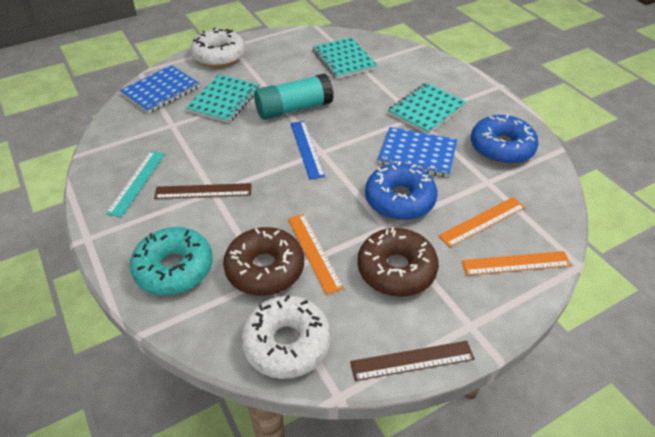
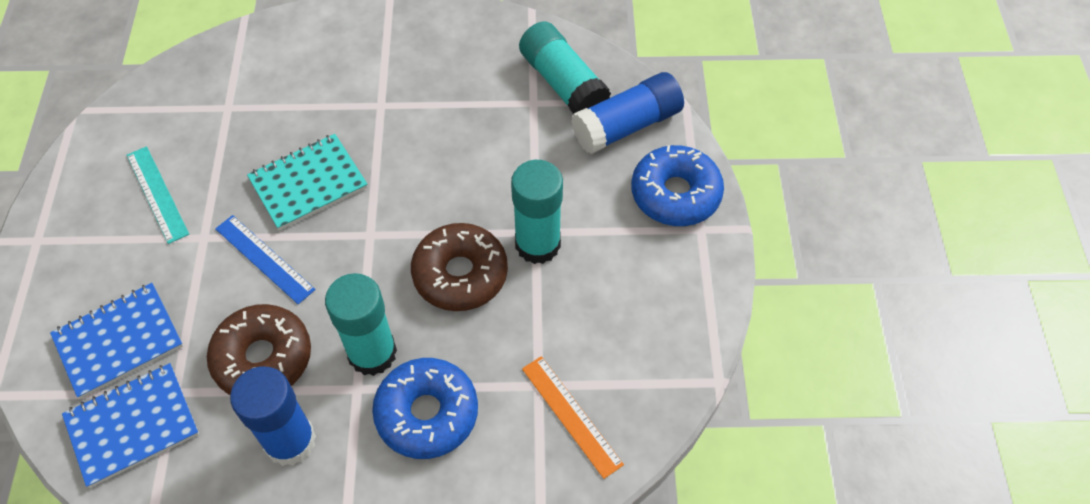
blue glue stick: 0 -> 2
brown ruler: 2 -> 0
orange ruler: 3 -> 1
turquoise donut: 1 -> 0
turquoise glue stick: 1 -> 3
turquoise notebook: 3 -> 1
white donut: 2 -> 0

